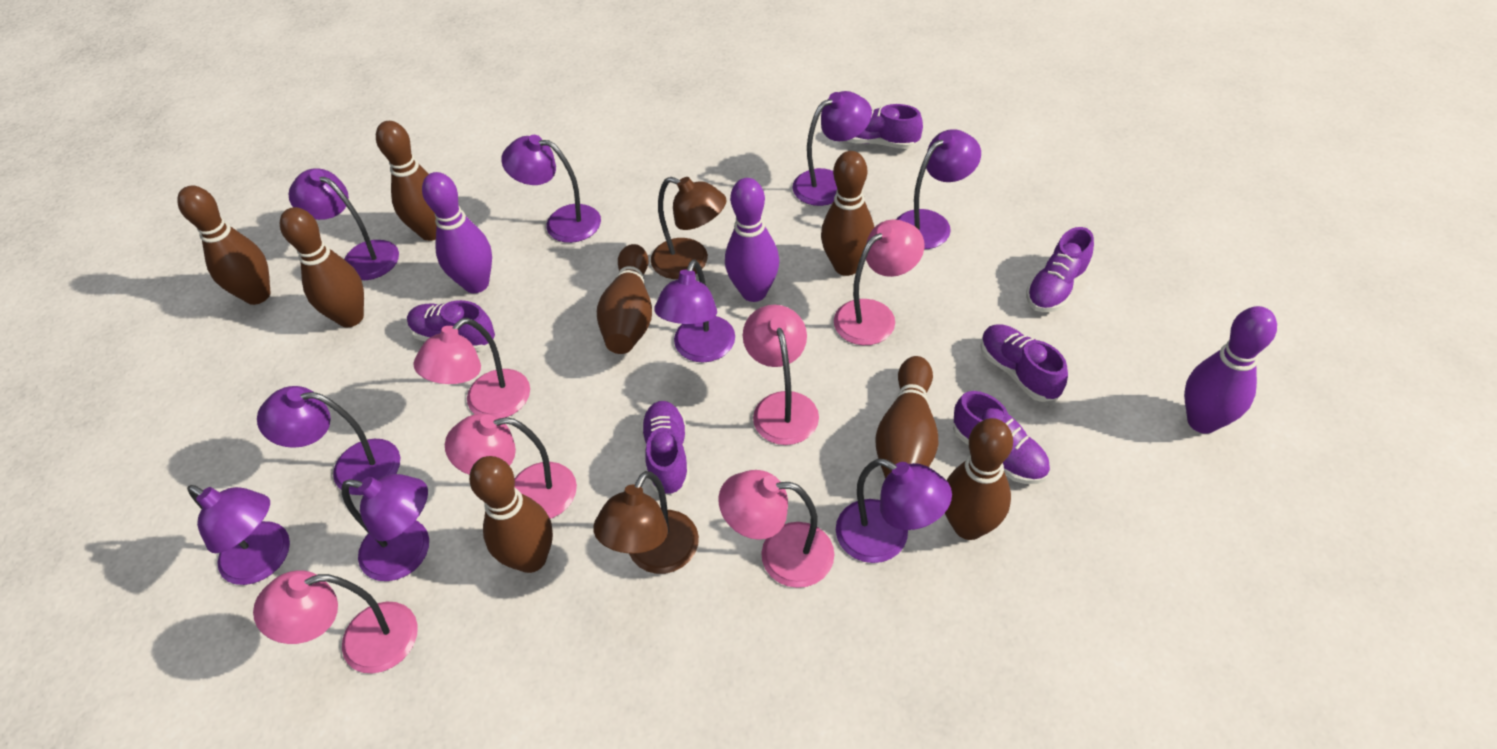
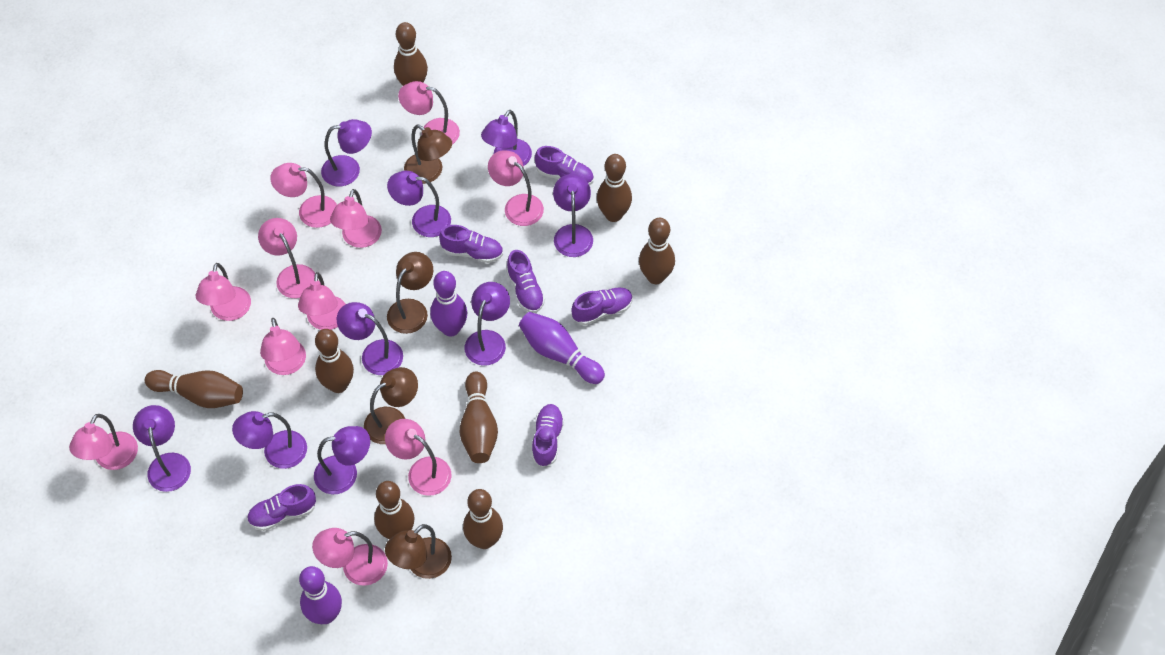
brown lamp: 2 -> 4
pink lamp: 6 -> 11

